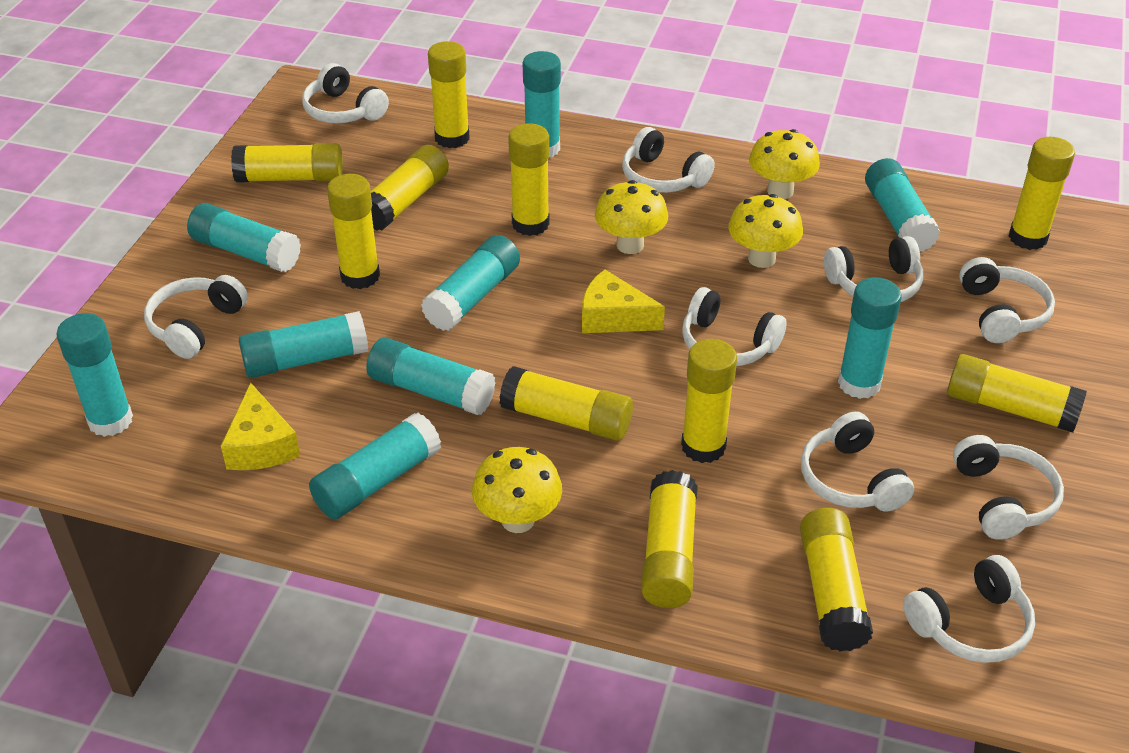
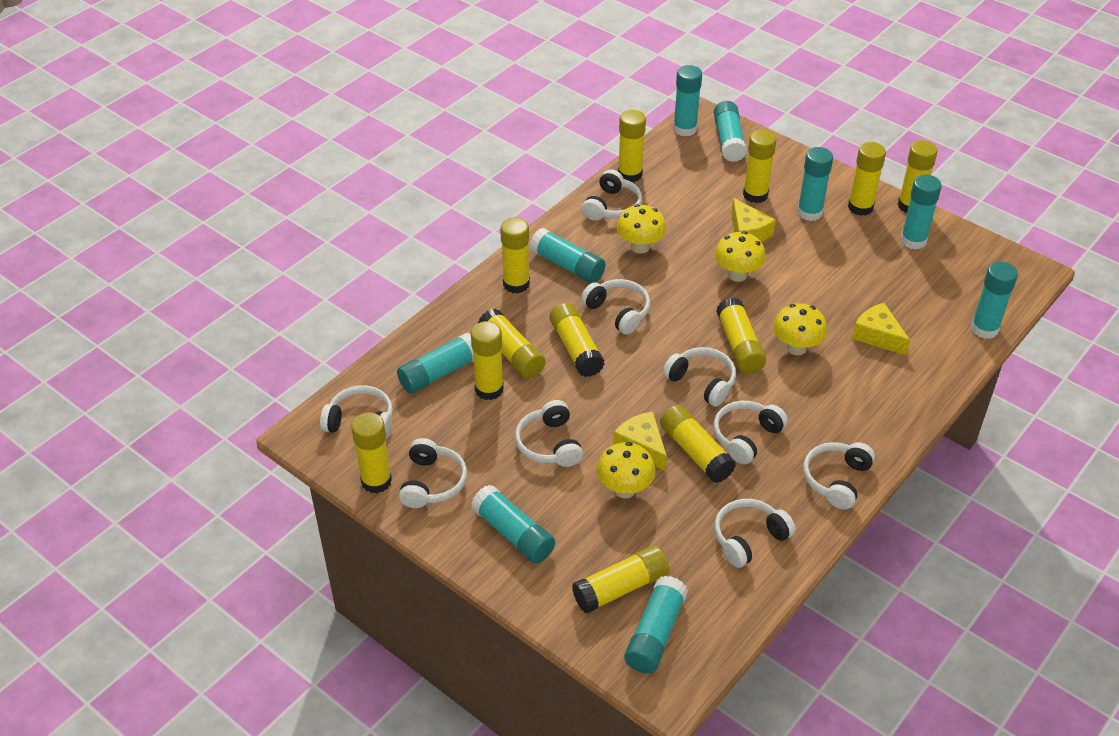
yellow cheese: 2 -> 3
yellow glue stick: 11 -> 12

